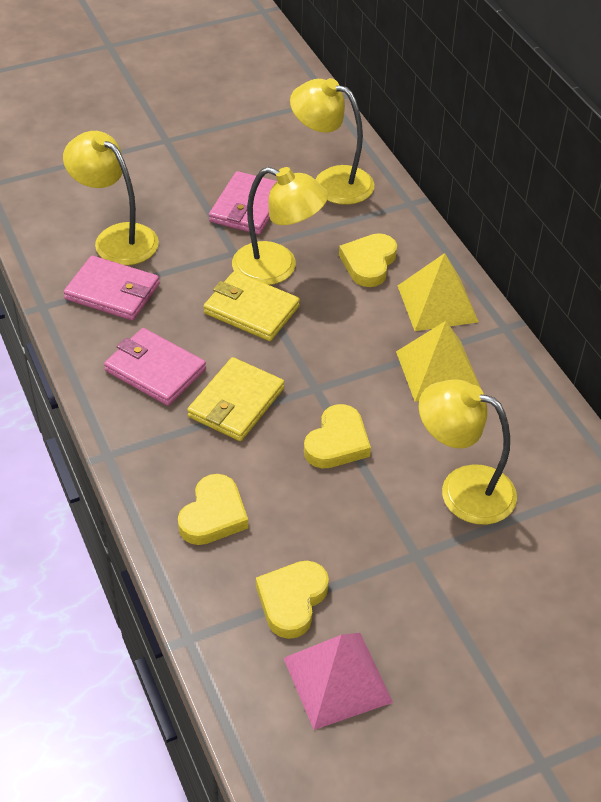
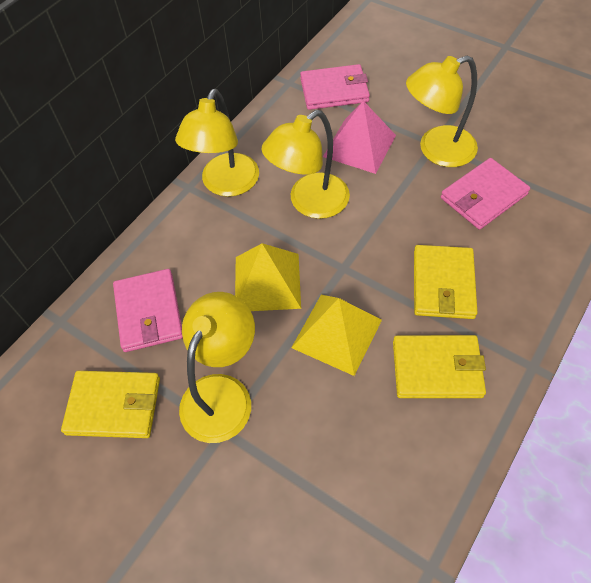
yellow heart: 4 -> 0
yellow wallet: 2 -> 3

